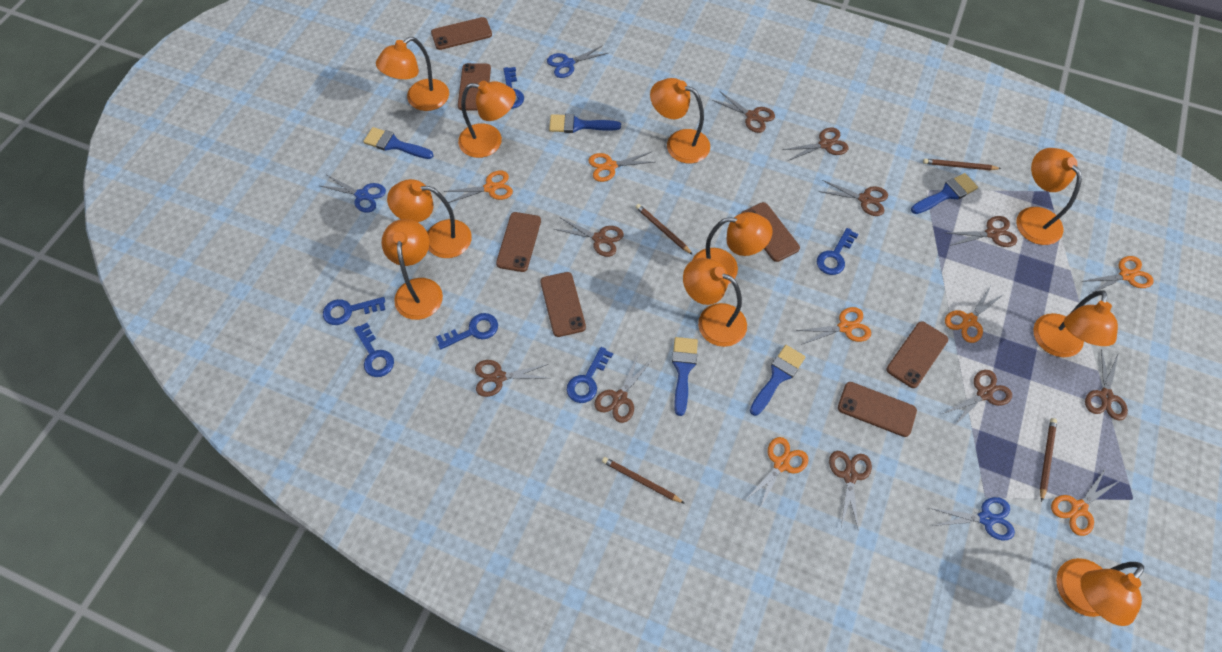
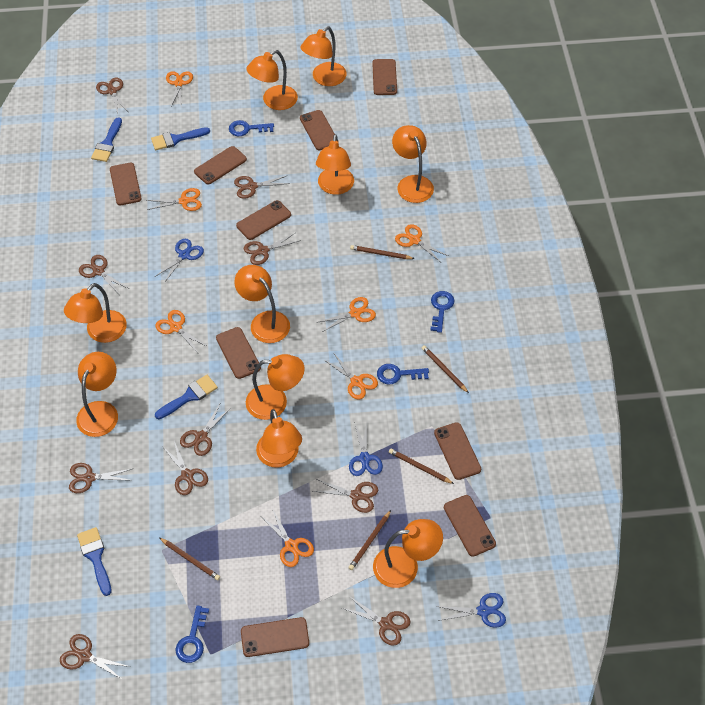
blue brush: 5 -> 4
blue key: 6 -> 4
brown pencil: 4 -> 5
brown phone: 7 -> 9

